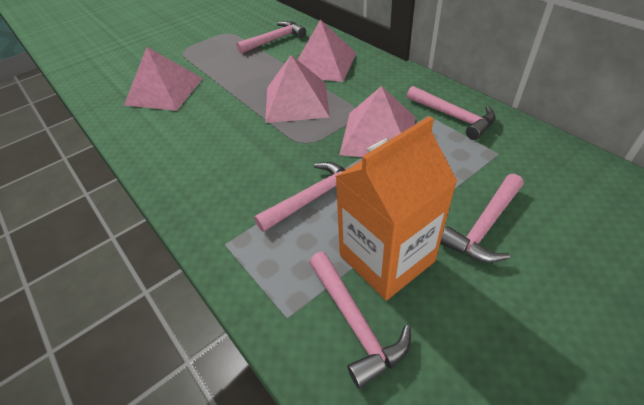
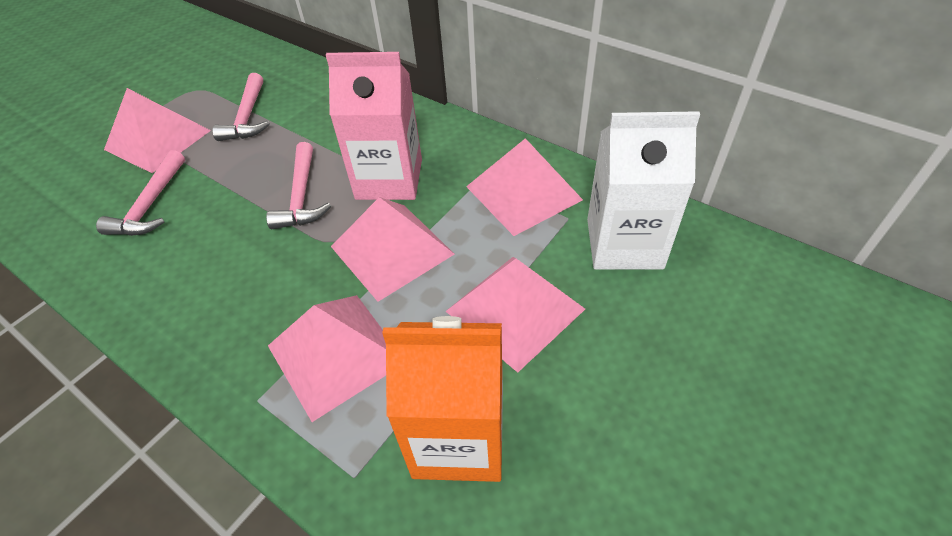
pink carton: 0 -> 1
pink hammer: 5 -> 3
pink pyramid: 4 -> 5
white carton: 0 -> 1

